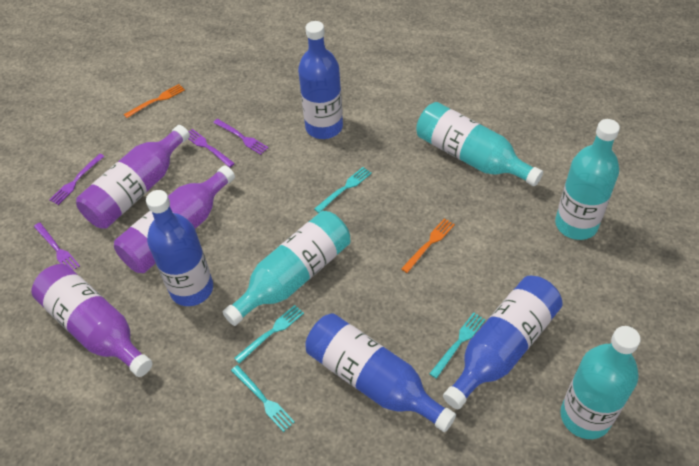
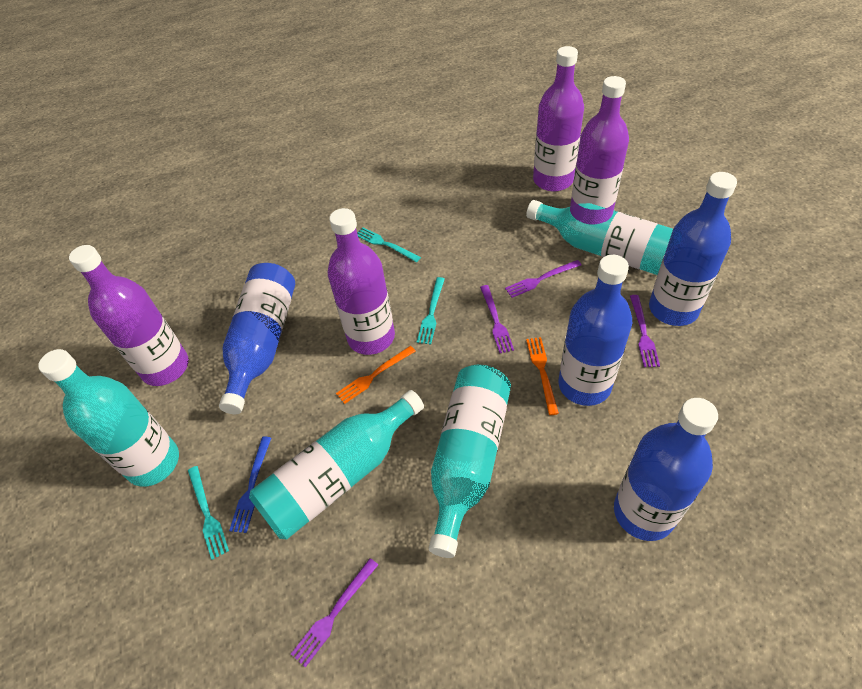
blue fork: 0 -> 1
purple bottle: 3 -> 4
turquoise fork: 4 -> 3

